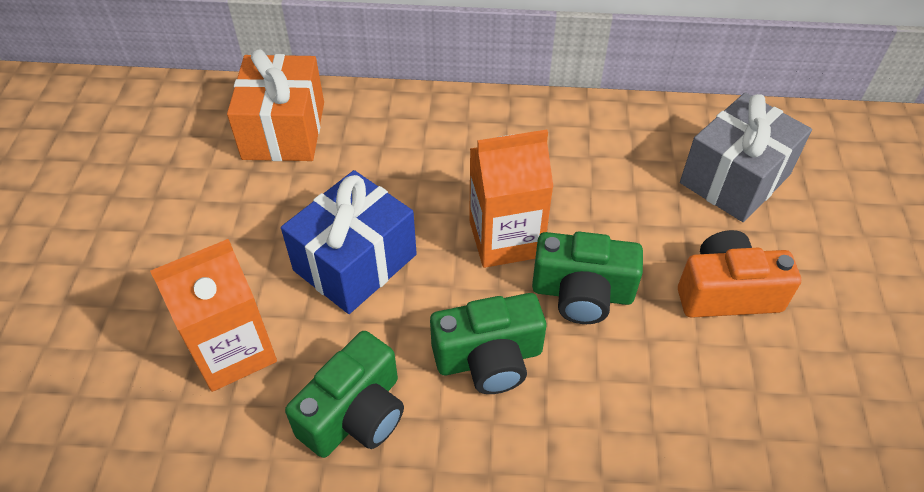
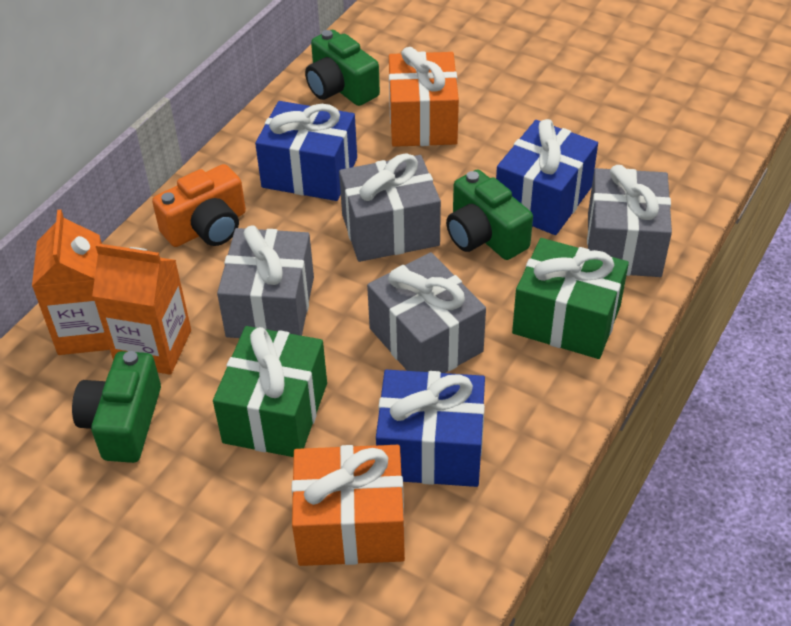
blue gift: 1 -> 3
green gift: 0 -> 2
grey gift: 1 -> 4
orange gift: 1 -> 2

